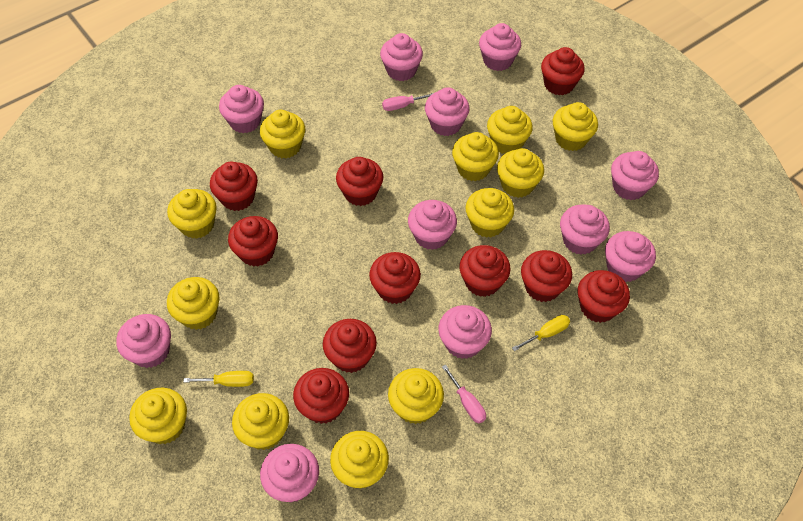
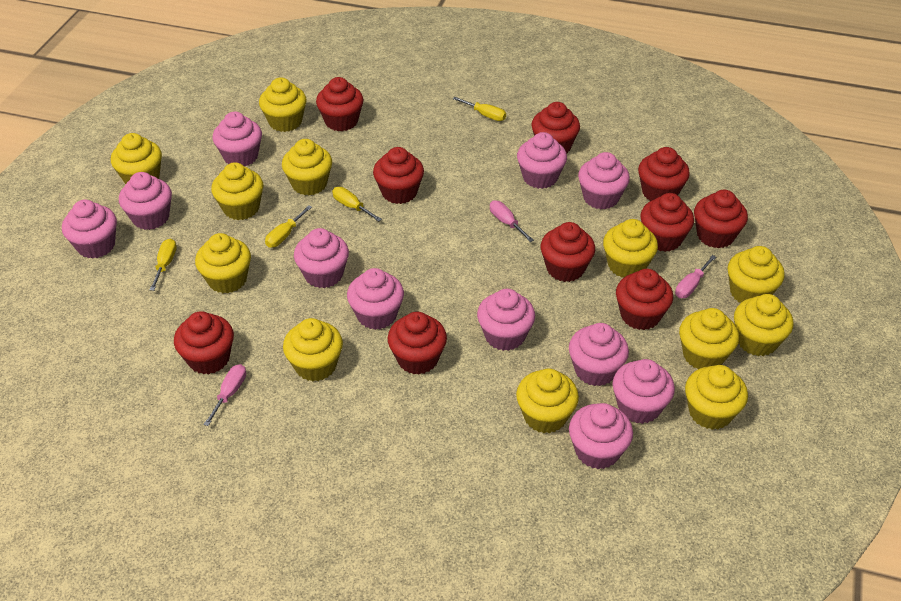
pink screwdriver: 2 -> 3
yellow screwdriver: 2 -> 4

